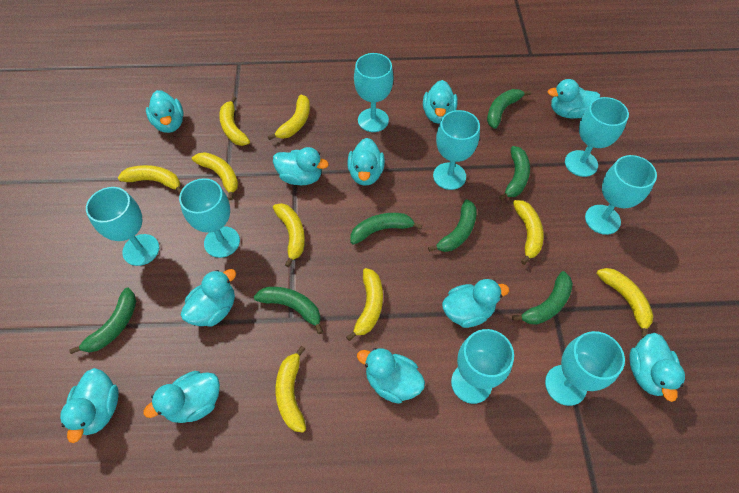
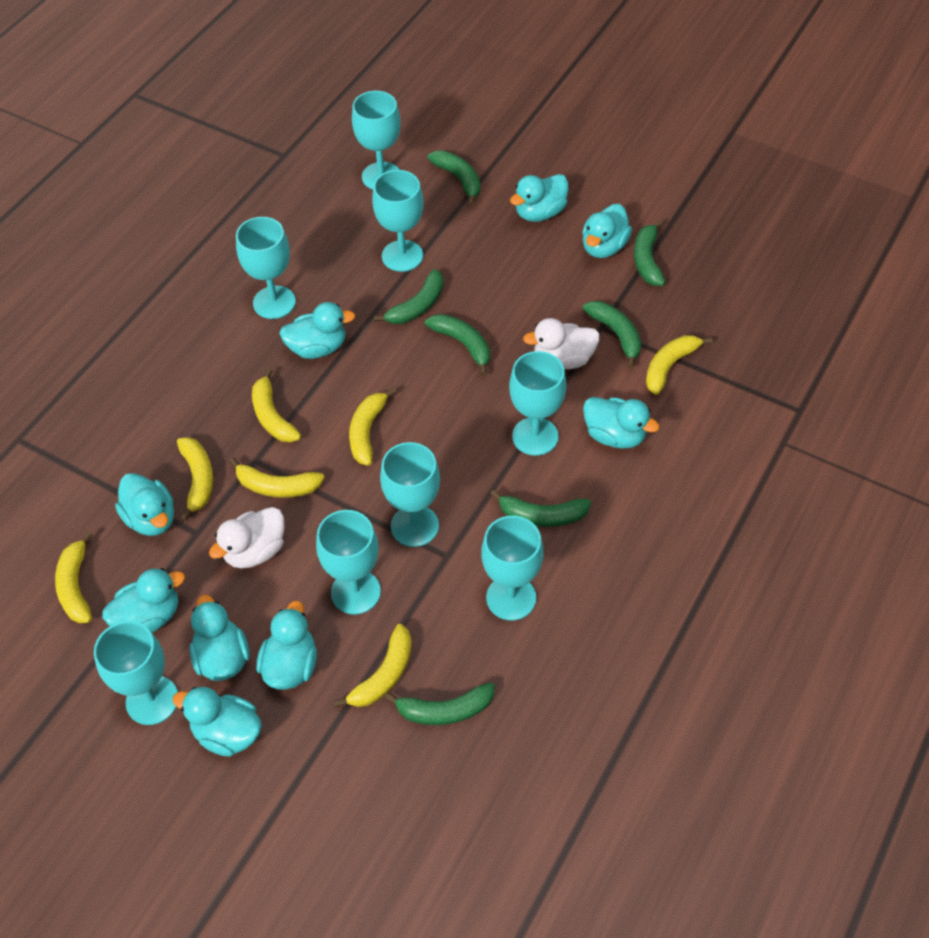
turquoise duck: 11 -> 9
white duck: 0 -> 2
yellow banana: 9 -> 7

